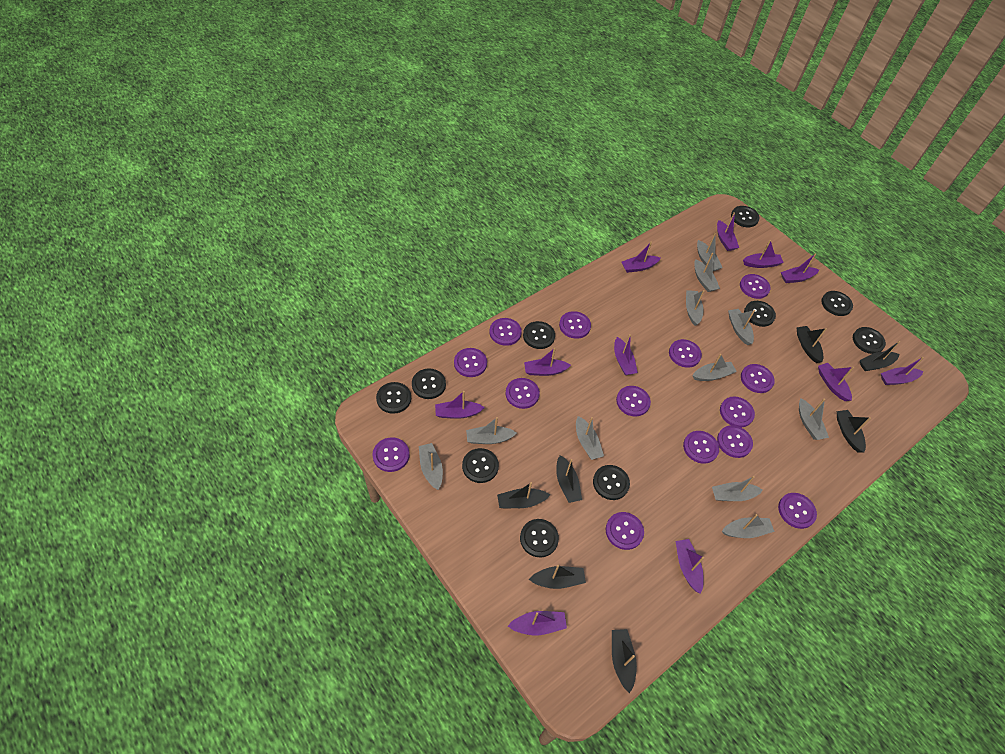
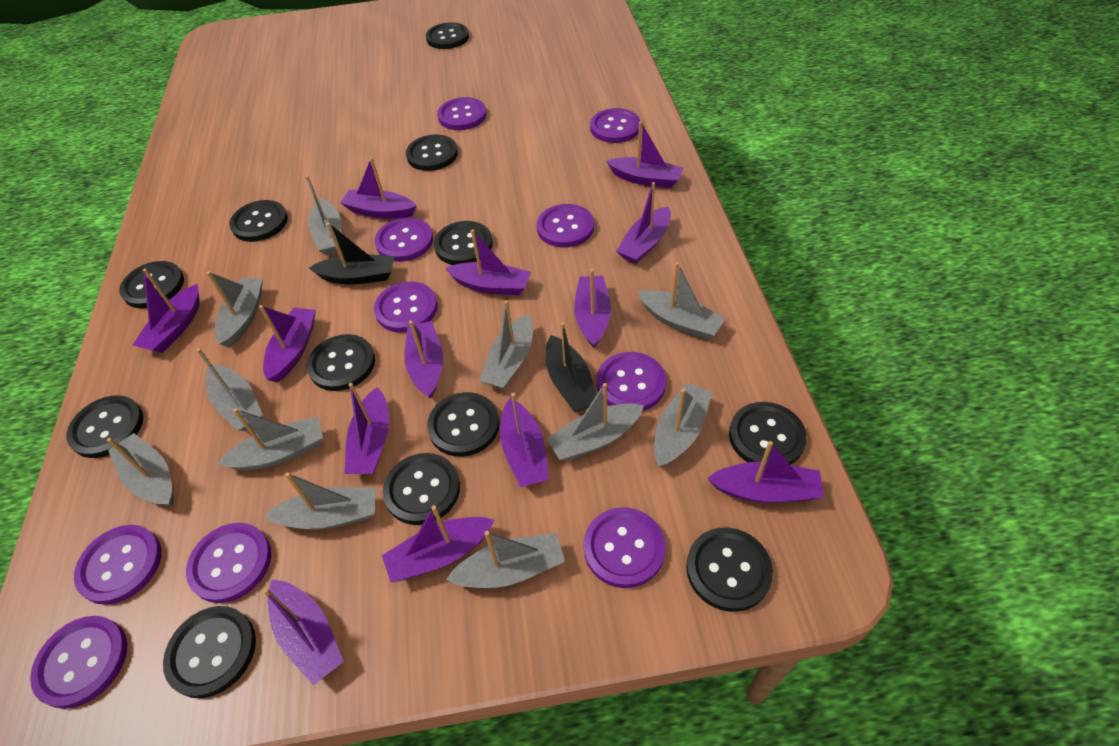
black boat: 7 -> 2
black button: 10 -> 12
purple boat: 11 -> 13
purple button: 14 -> 10

